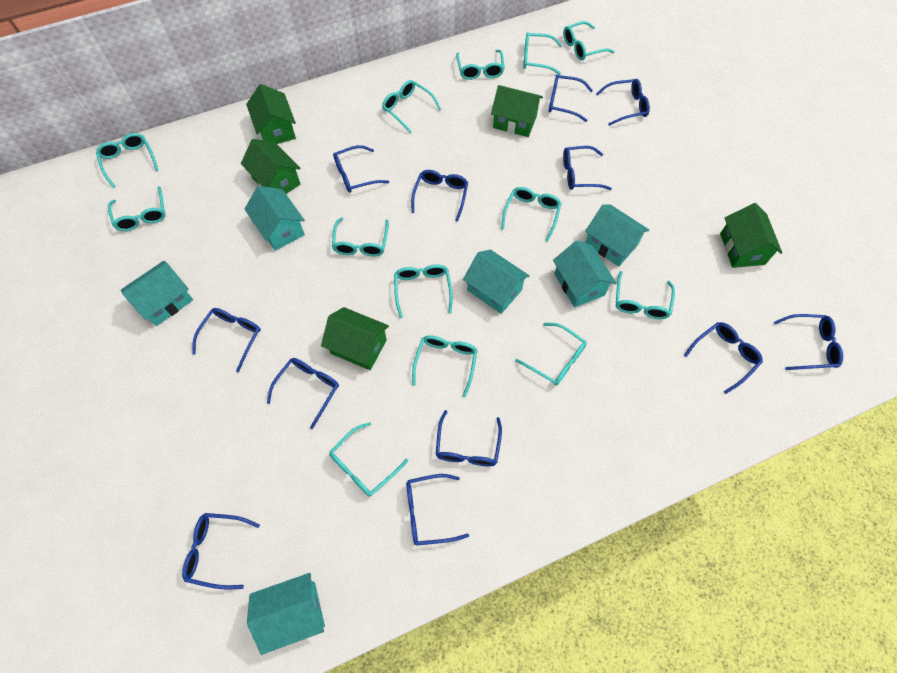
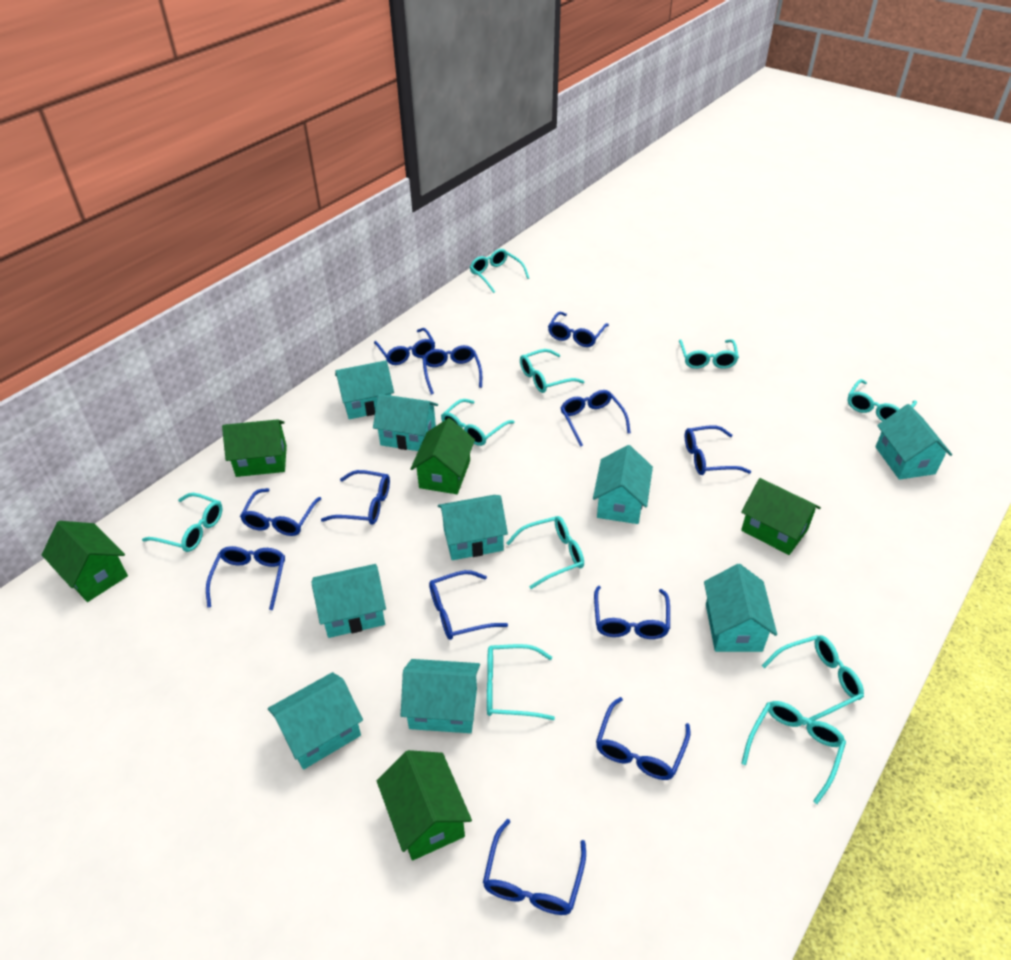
turquoise glasses: 13 -> 10
turquoise house: 6 -> 9

